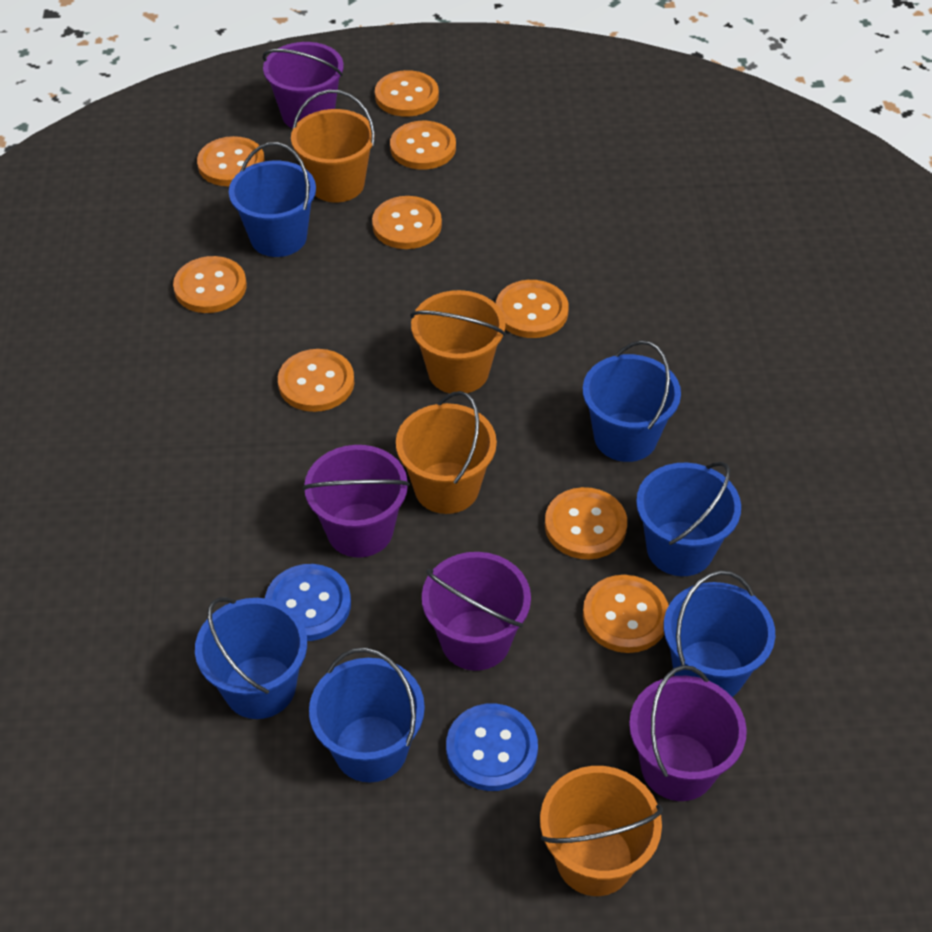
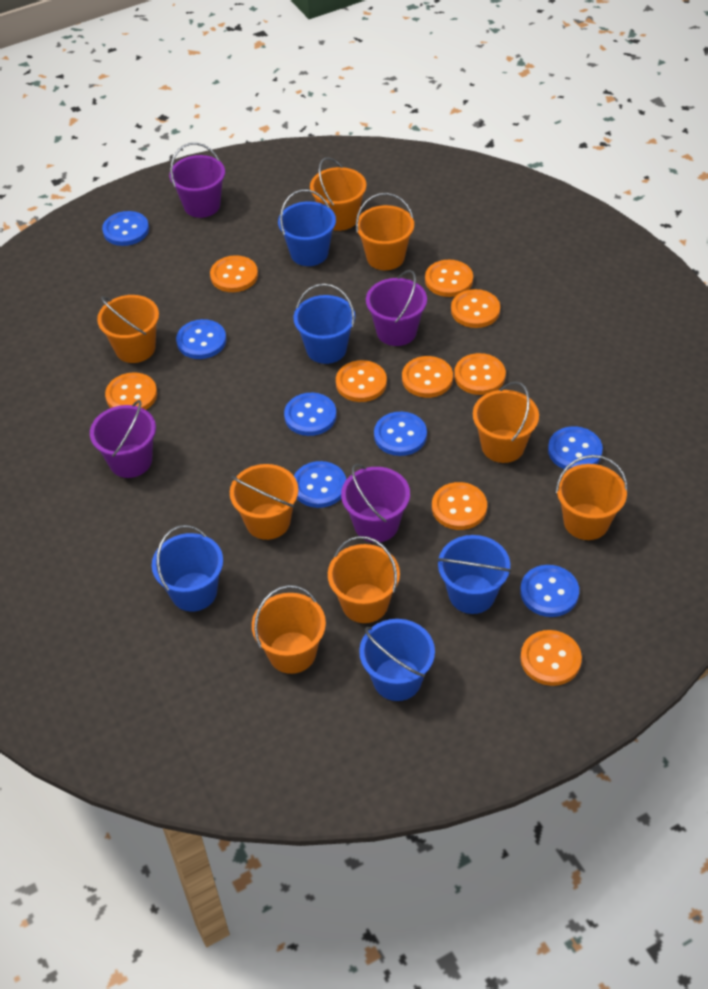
blue bucket: 6 -> 5
blue button: 2 -> 7
orange bucket: 4 -> 8

